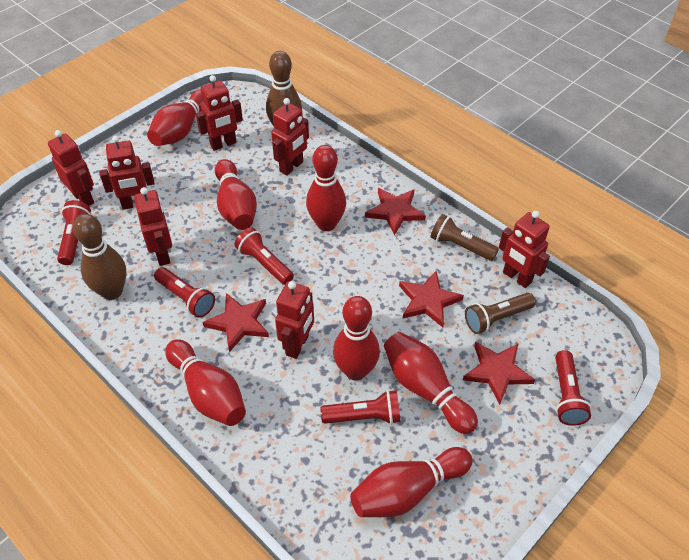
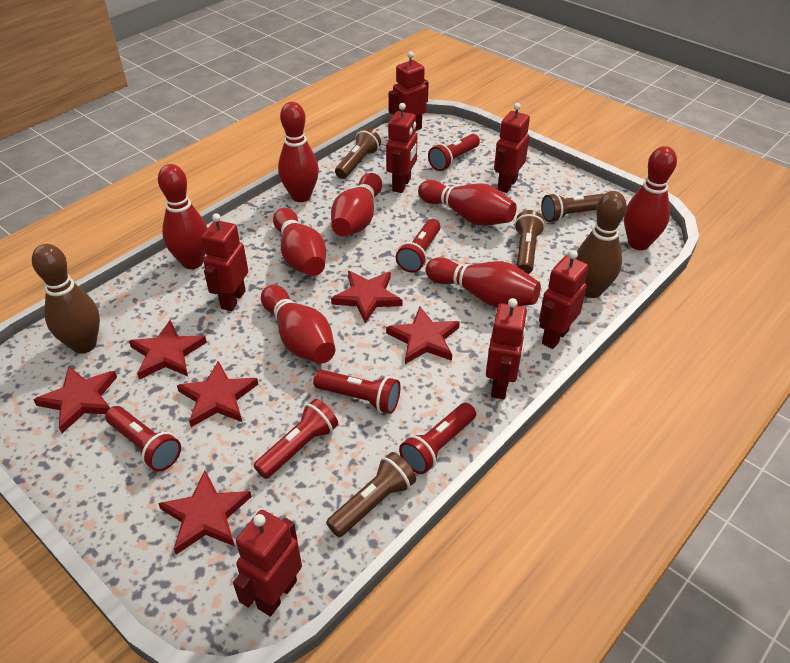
brown flashlight: 2 -> 4
red bowling pin: 7 -> 8
red flashlight: 5 -> 6
red star: 4 -> 6

